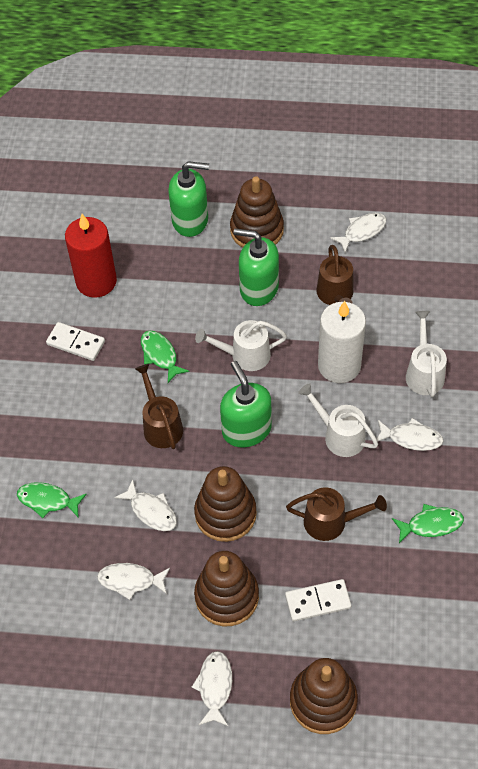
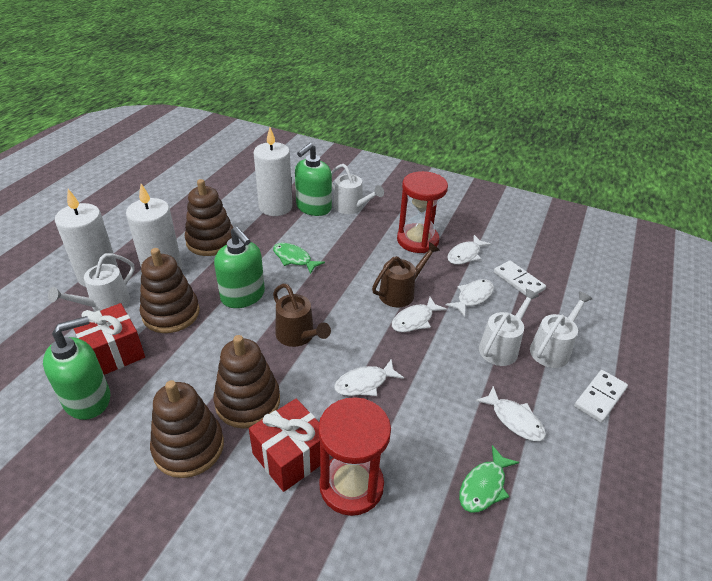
brown watering can: 3 -> 2
green fish: 3 -> 2
red candle: 1 -> 0
red gift: 0 -> 2
red hourglass: 0 -> 2
white candle: 1 -> 3
white watering can: 3 -> 4

